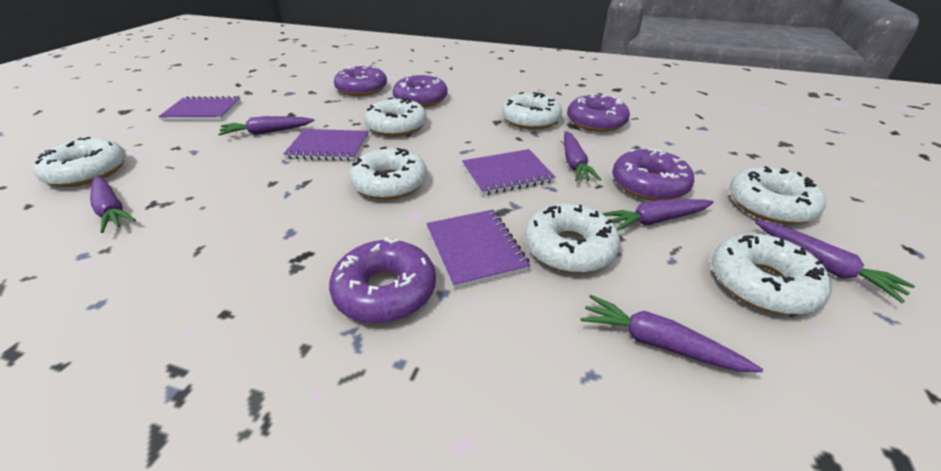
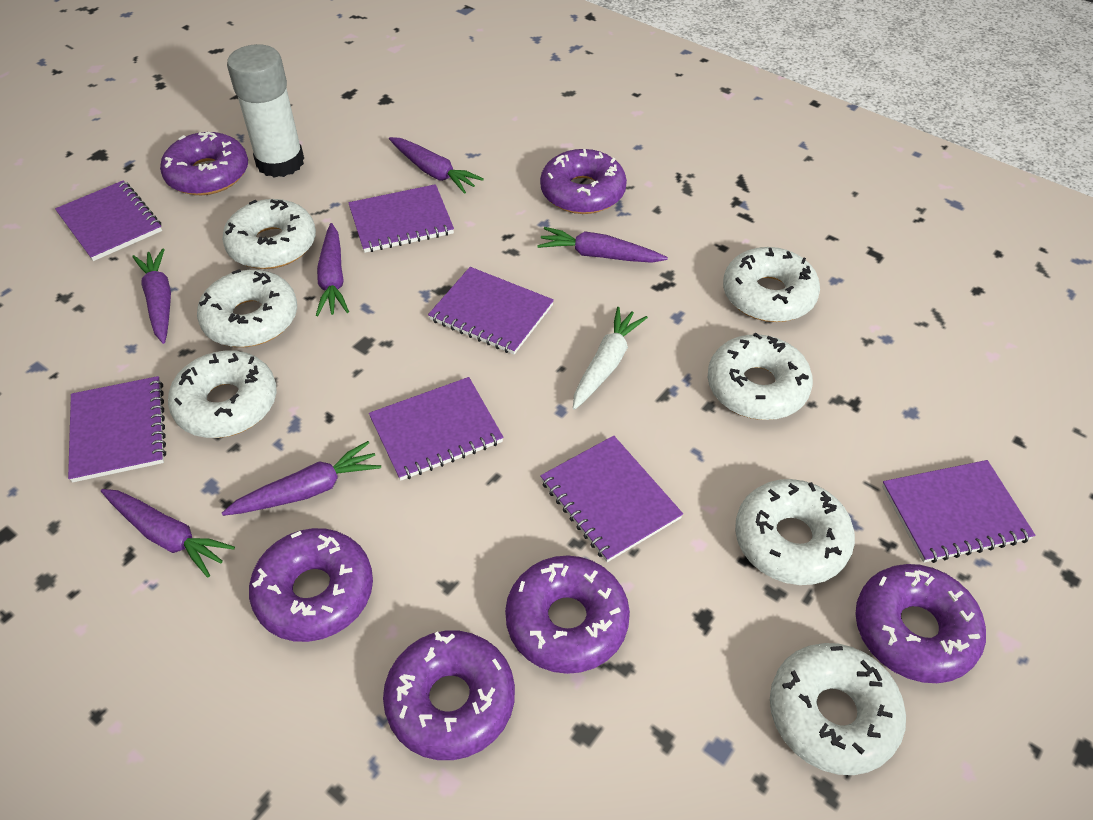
purple donut: 5 -> 6
purple notebook: 4 -> 7
white carrot: 0 -> 1
white glue stick: 0 -> 1

